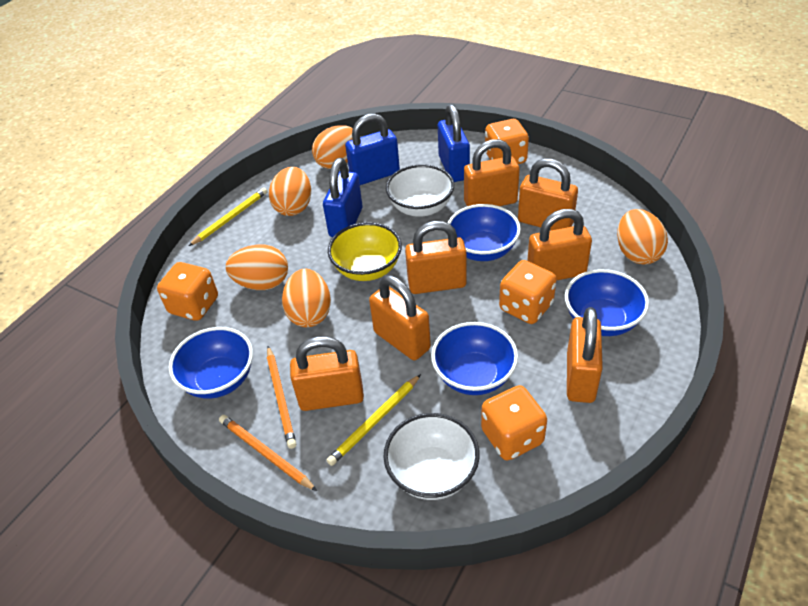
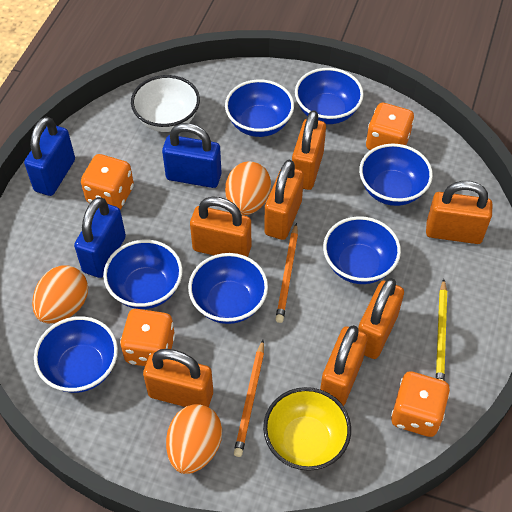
blue bowl: 4 -> 7
orange egg: 5 -> 3
white bowl: 2 -> 1
yellow pencil: 2 -> 1

